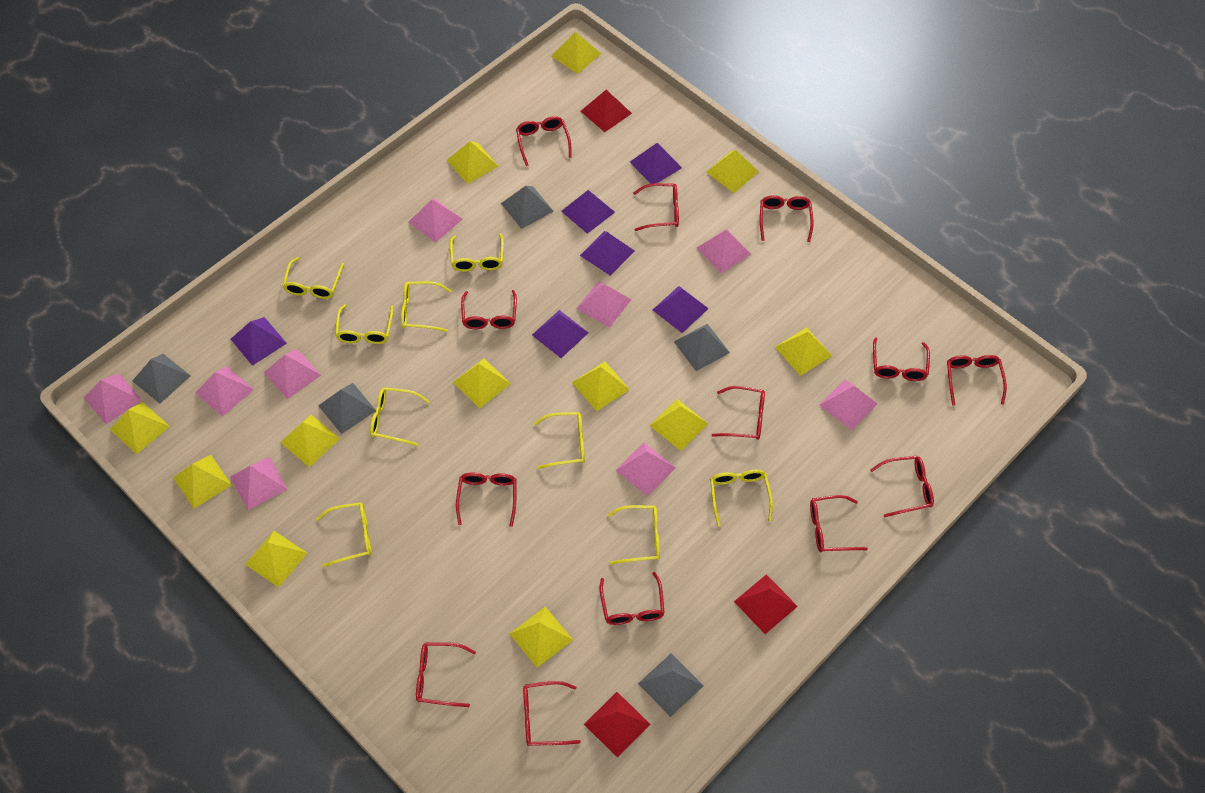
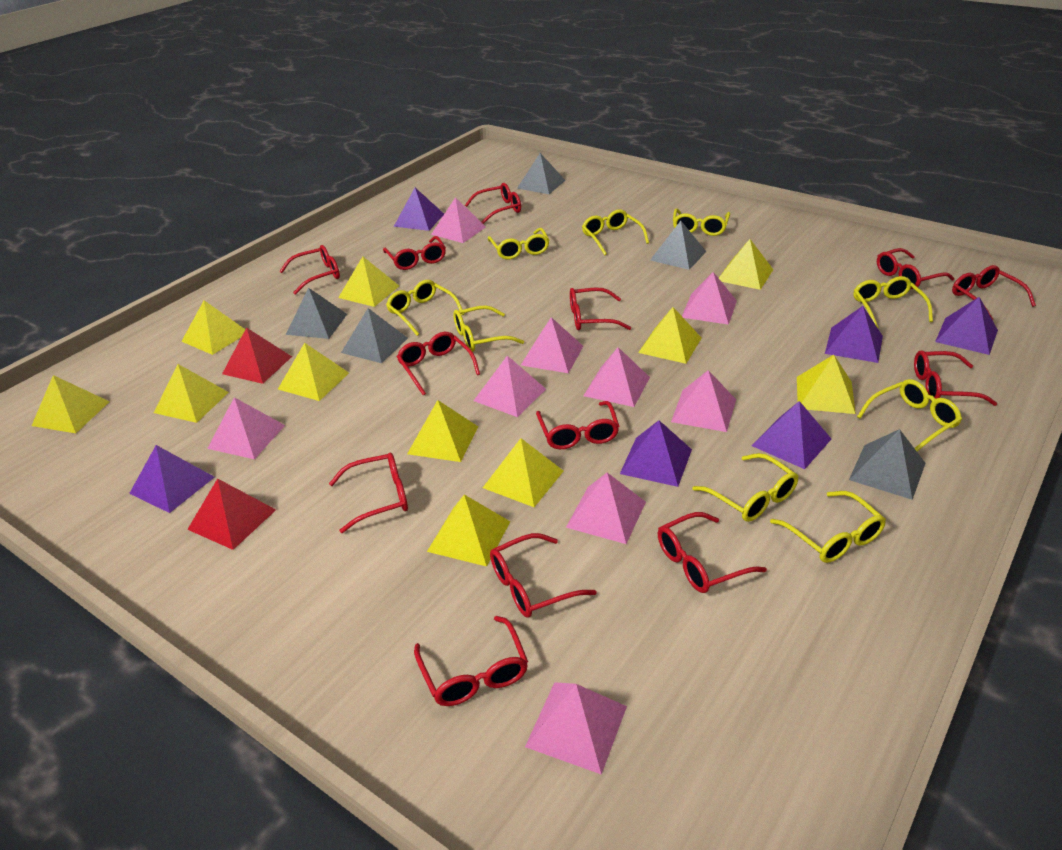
red pyramid: 3 -> 2
yellow pyramid: 12 -> 11

